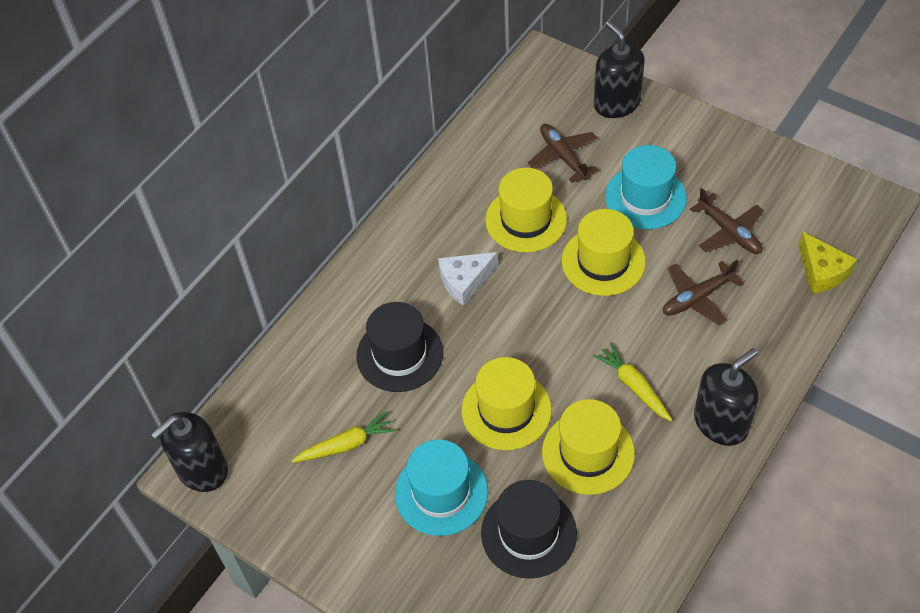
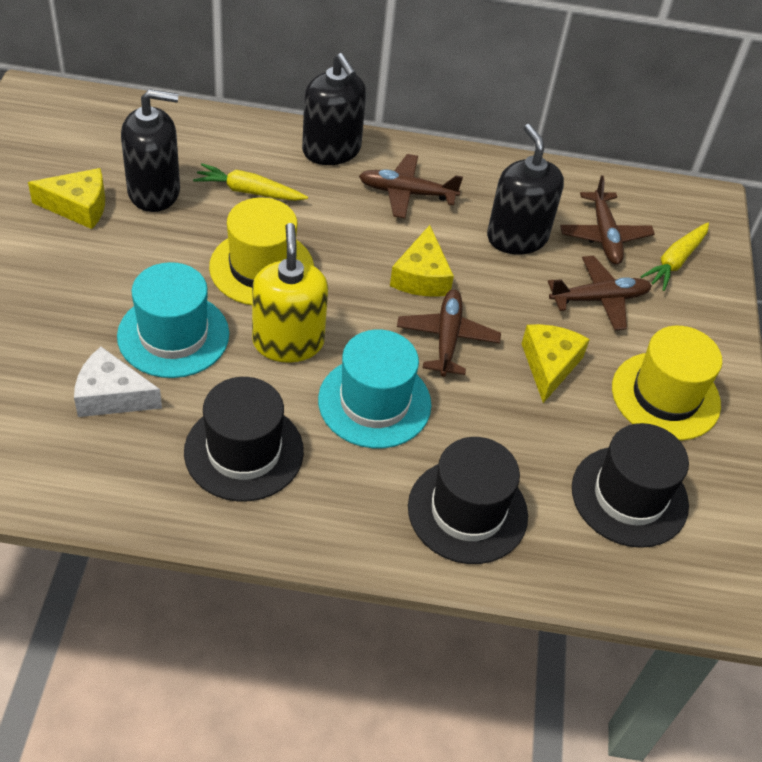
black hat: 2 -> 3
brown plane: 3 -> 4
yellow cheese: 1 -> 3
yellow hat: 4 -> 2
yellow soap dispenser: 0 -> 1

